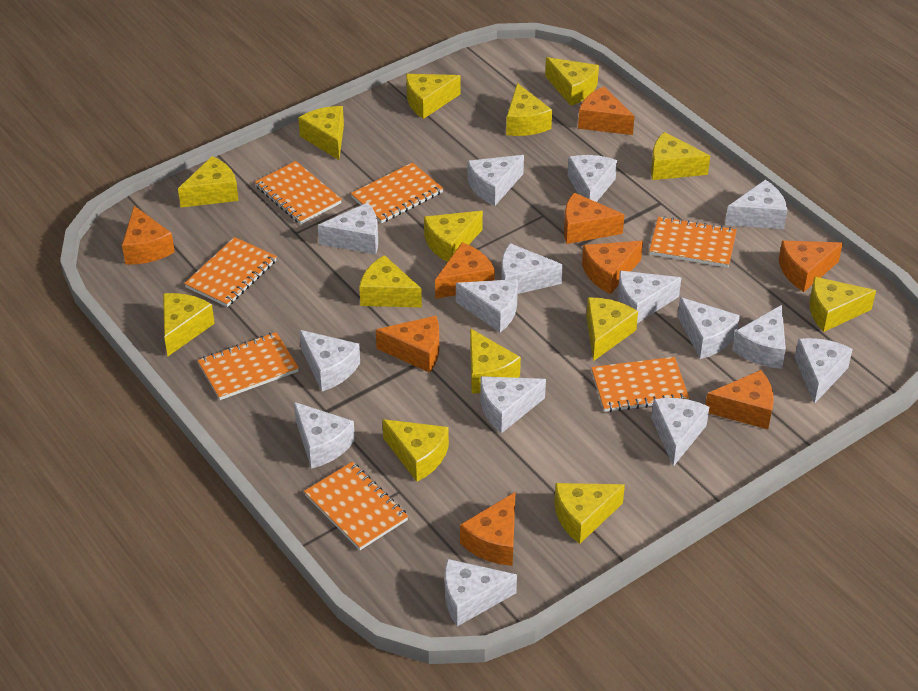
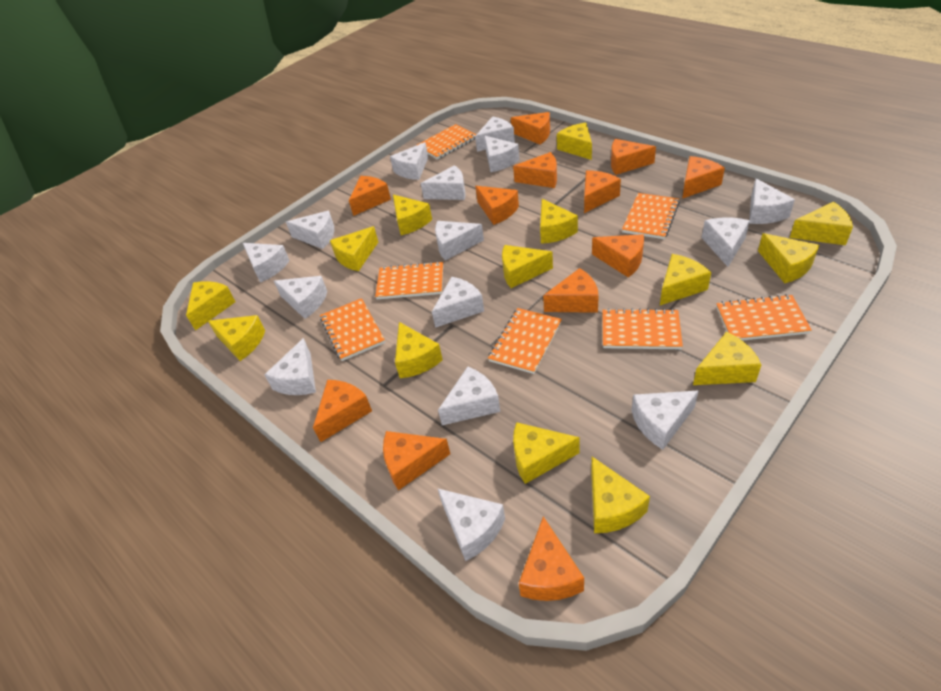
orange cheese: 9 -> 12

